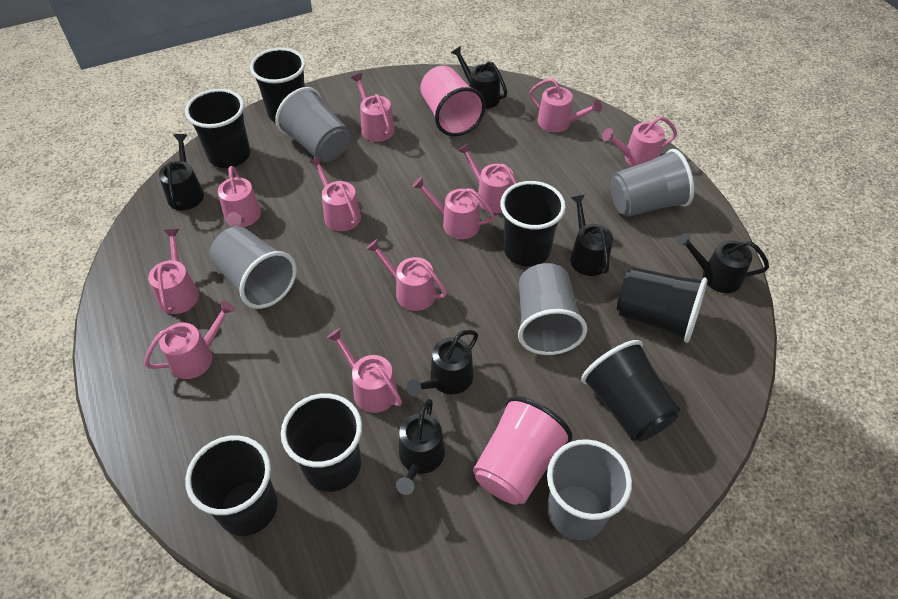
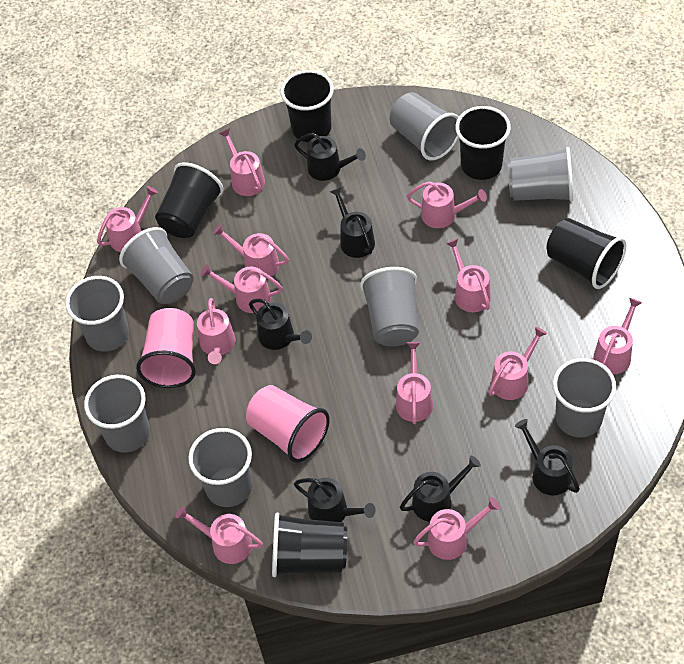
black cup: 7 -> 5
grey cup: 5 -> 8
pink watering can: 11 -> 12

